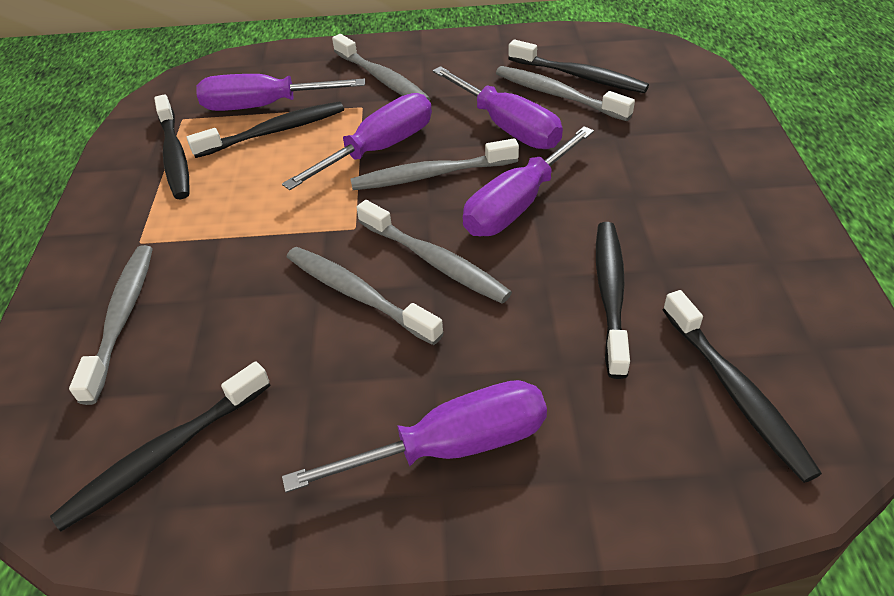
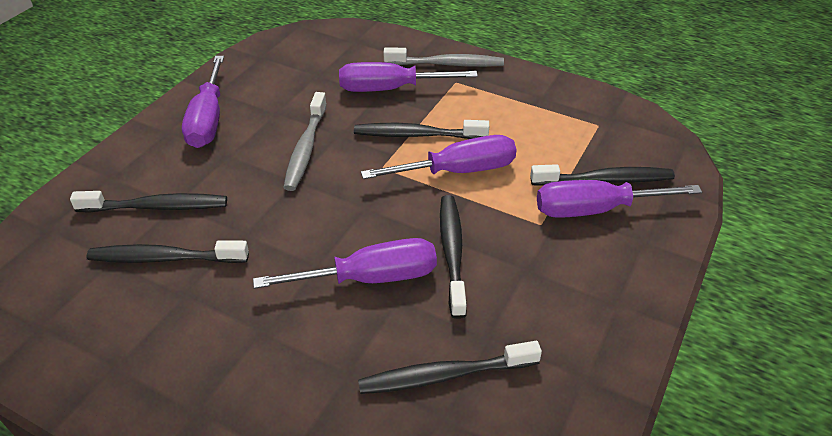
grey toothbrush: 6 -> 2

